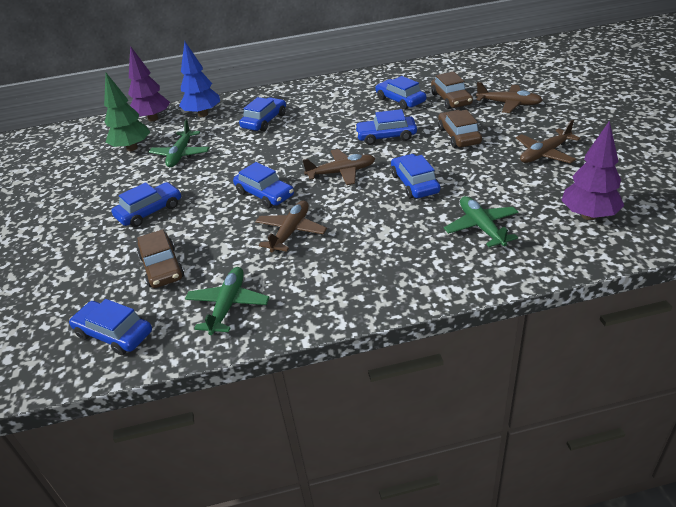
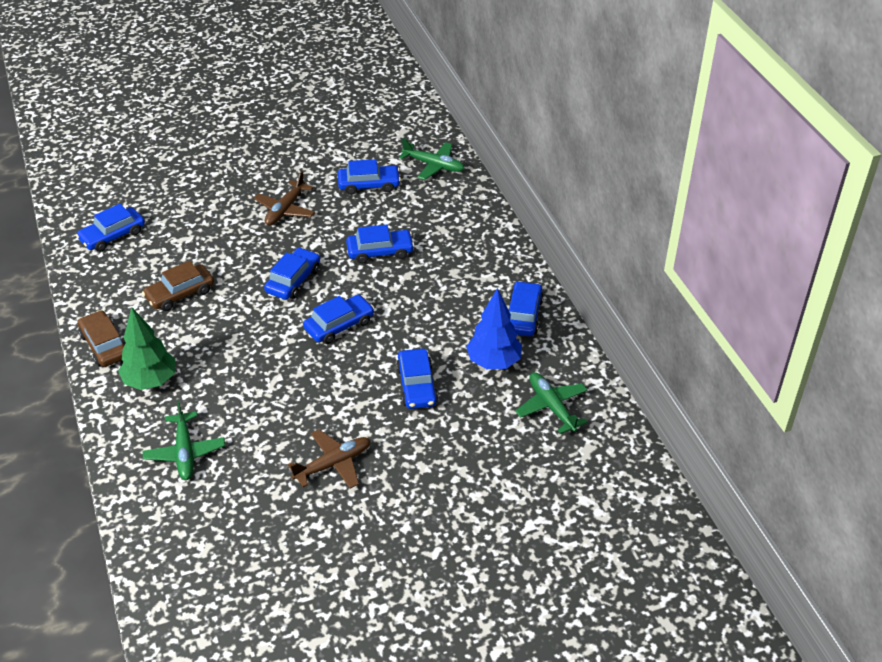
brown car: 3 -> 2
brown plane: 4 -> 2
purple tree: 2 -> 0

